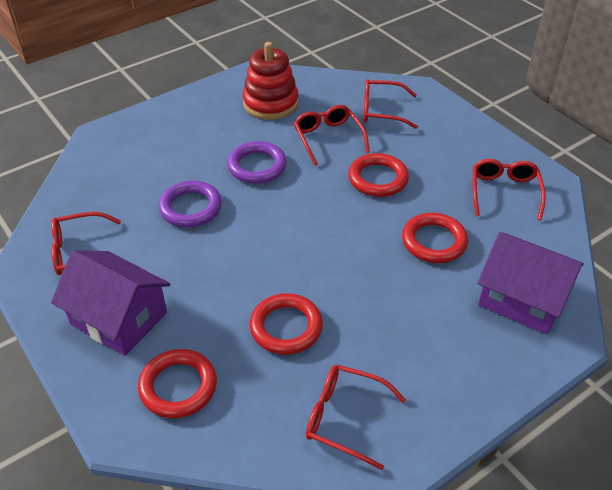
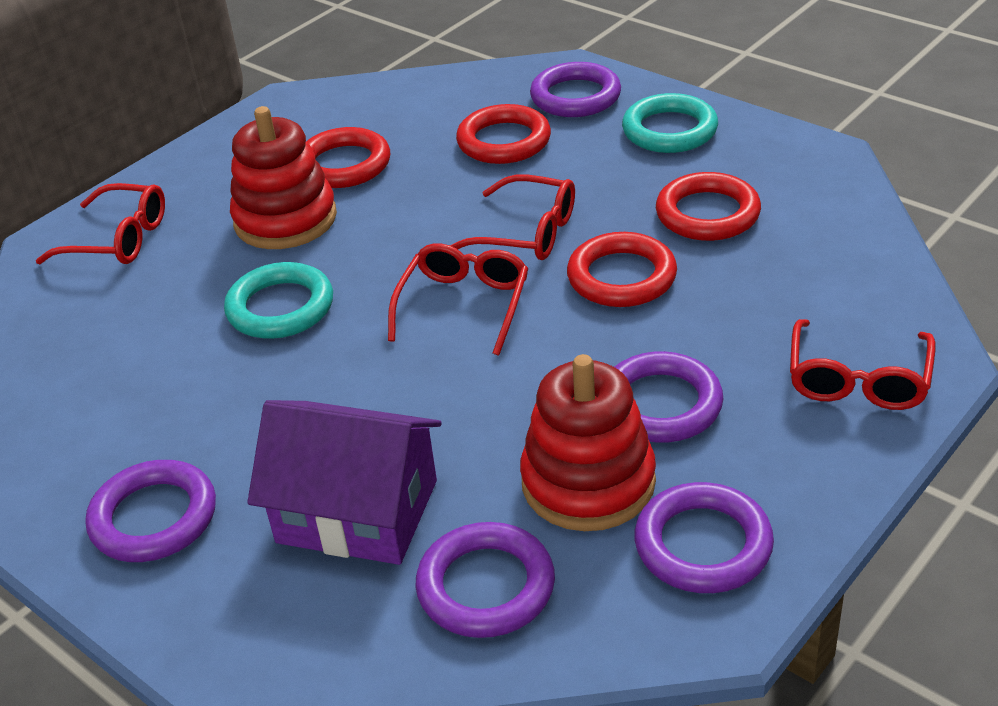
purple house: 2 -> 1
purple ring: 2 -> 5
red glasses: 5 -> 4
red stacking toy: 1 -> 2
turquoise ring: 0 -> 2

